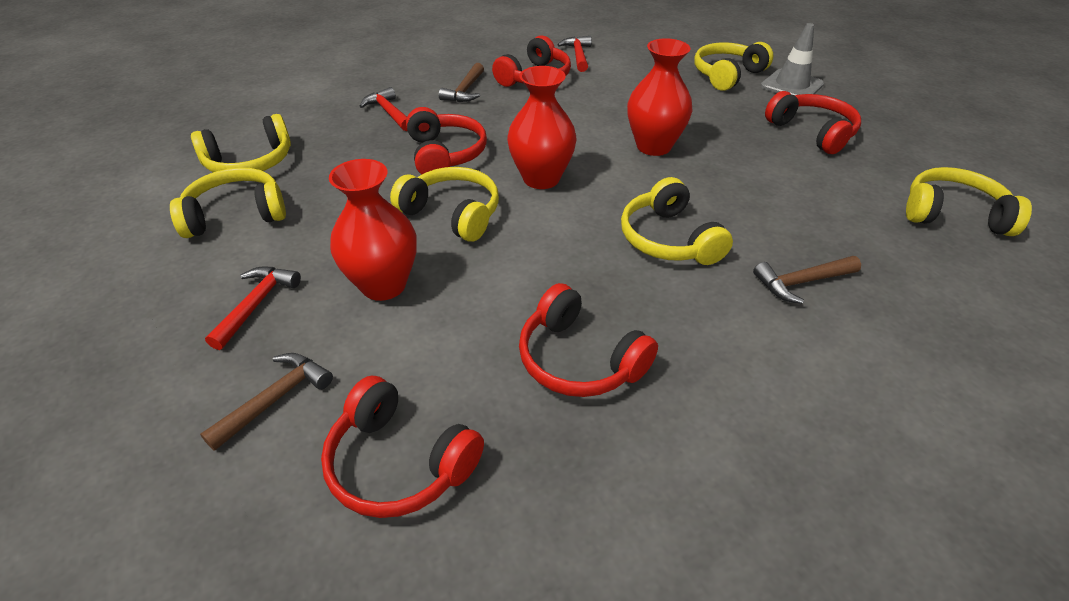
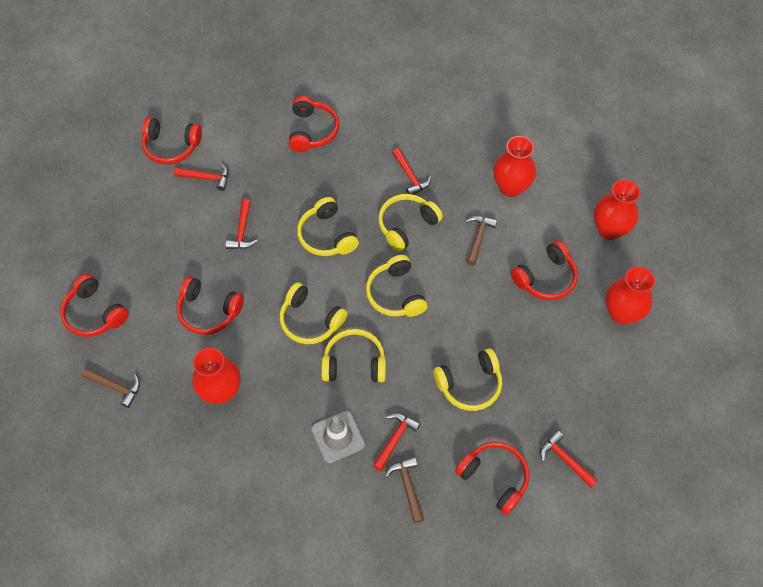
red hammer: 3 -> 5
red headphones: 5 -> 6
red vase: 3 -> 4

